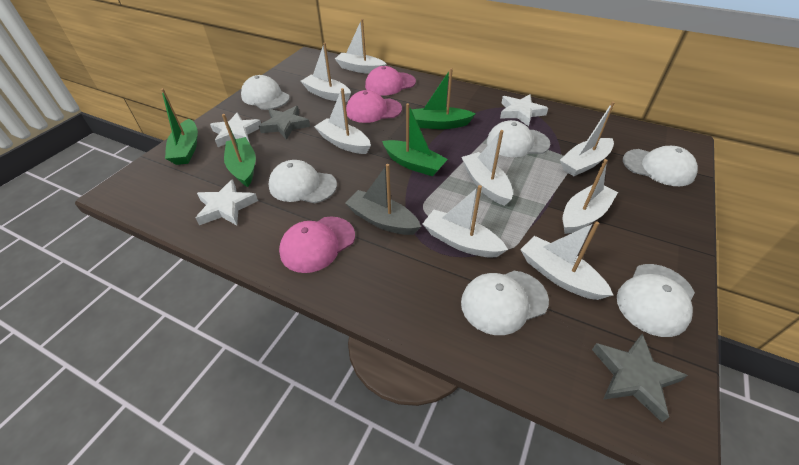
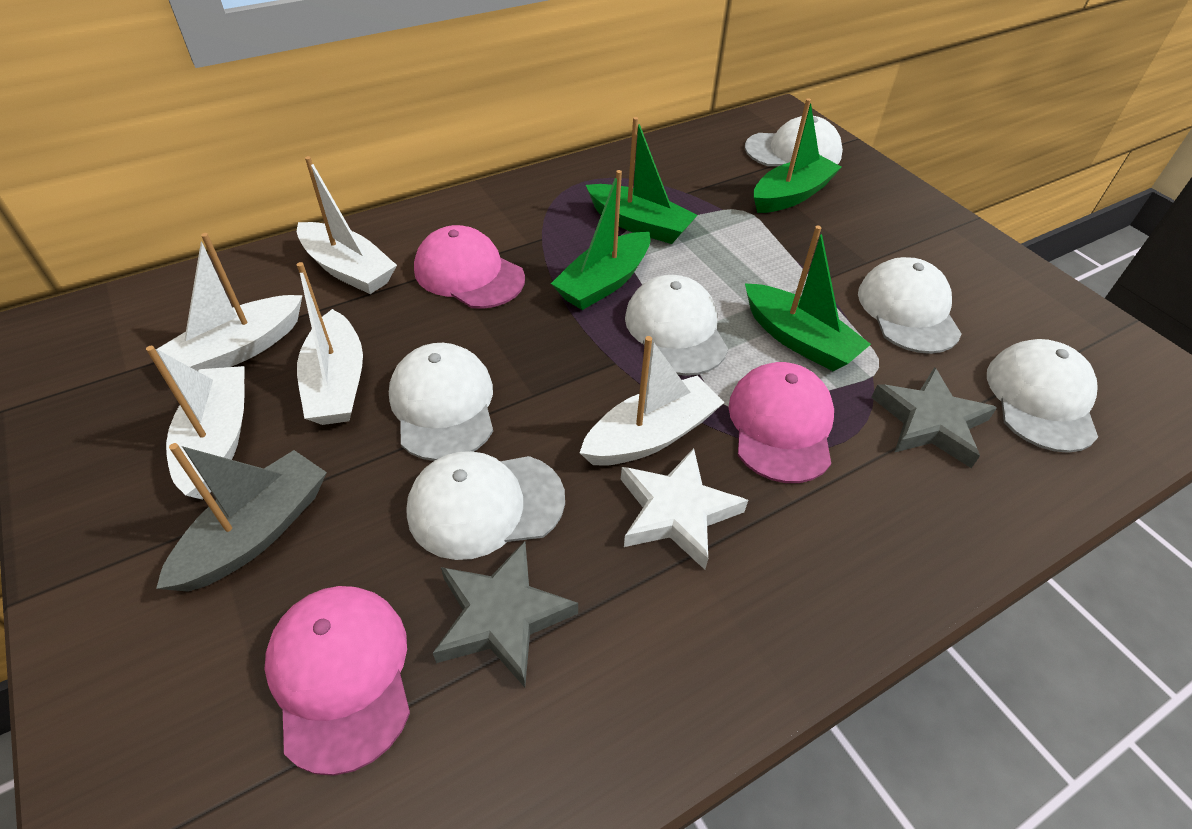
white boat: 8 -> 5
white star: 3 -> 1

